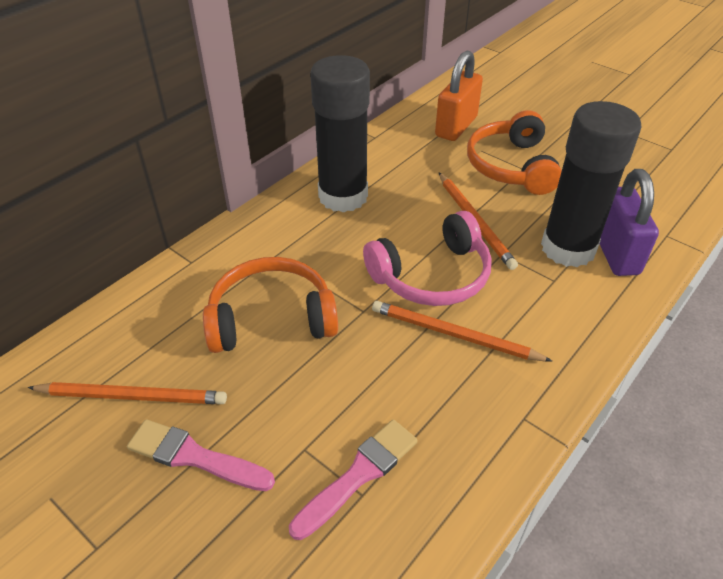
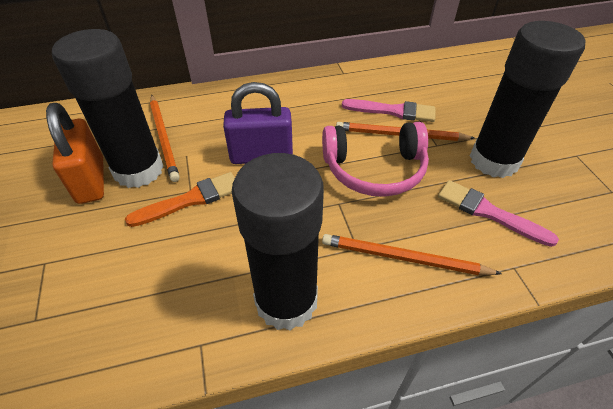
black glue stick: 2 -> 3
orange brush: 0 -> 1
orange headphones: 2 -> 0

